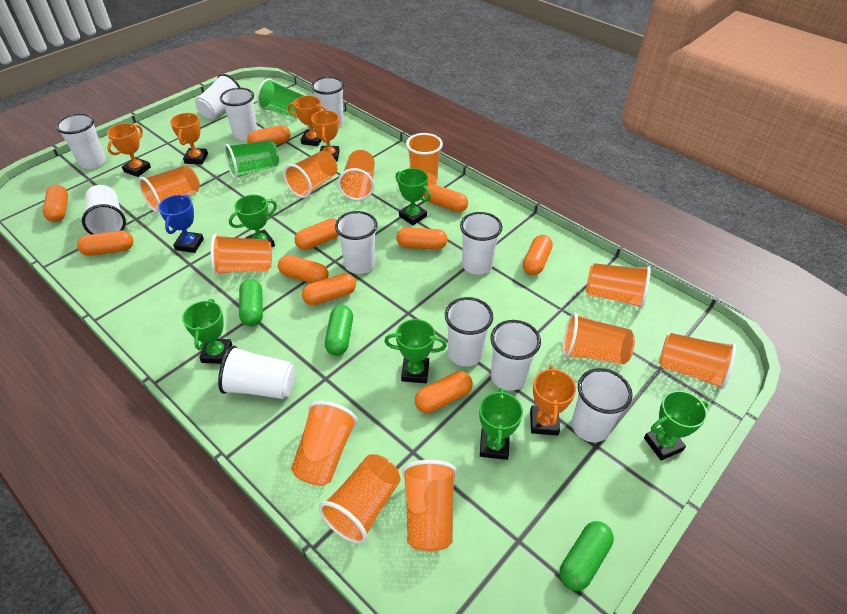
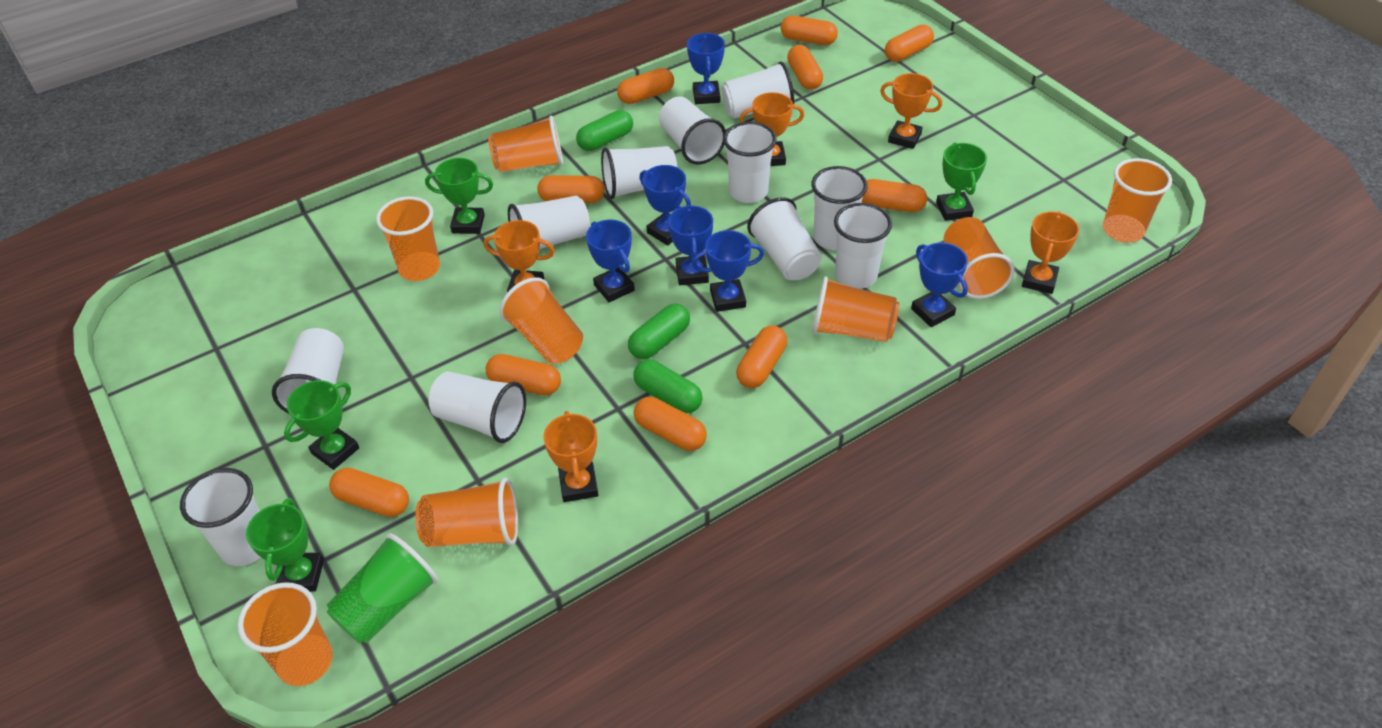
blue trophy: 1 -> 6
green cup: 2 -> 1
green trophy: 6 -> 4
orange cup: 11 -> 8

